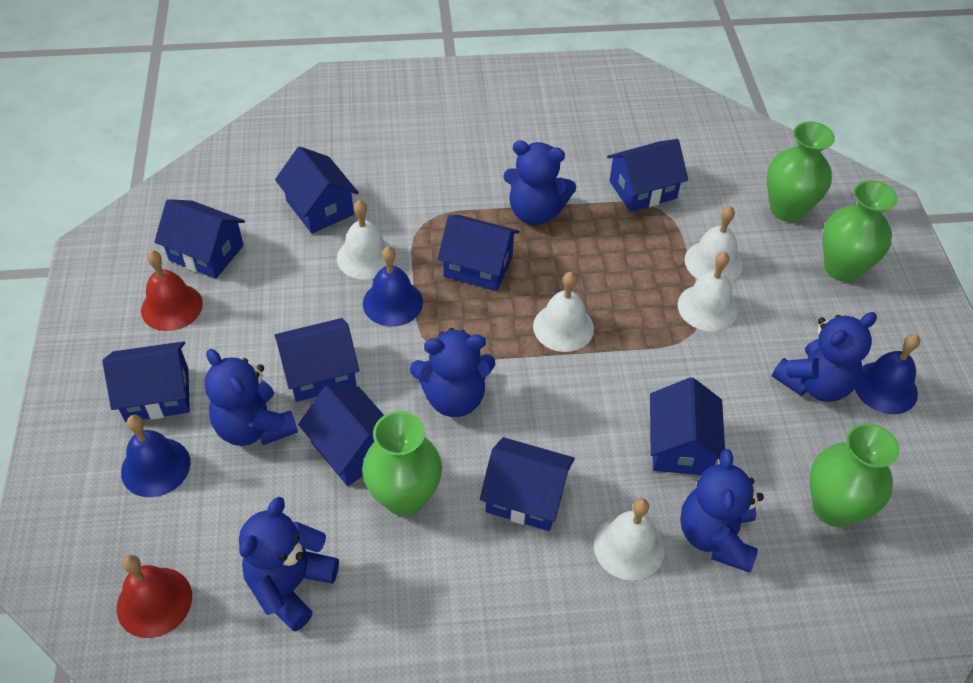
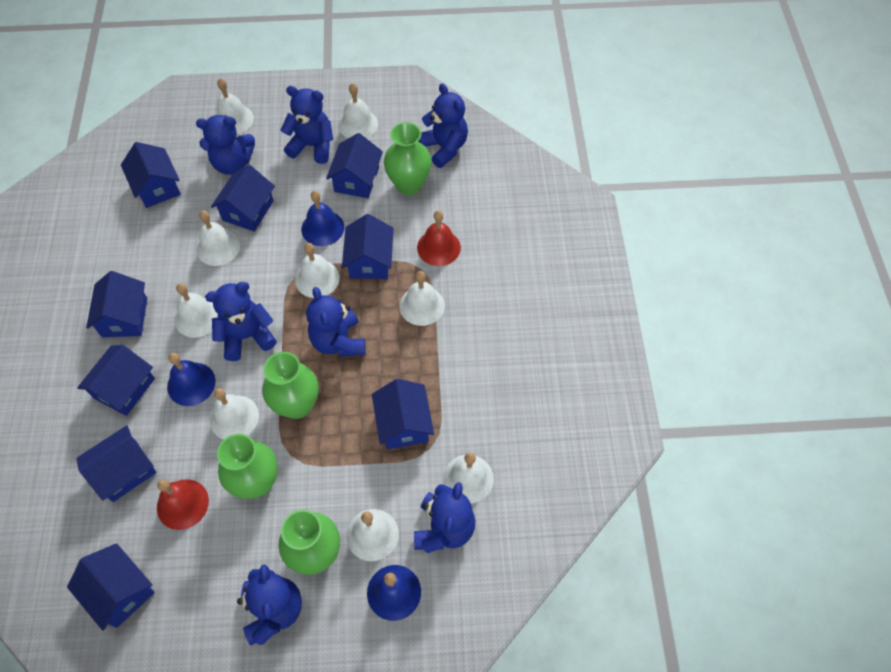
blue teddy bear: 6 -> 7
white bell: 5 -> 9

